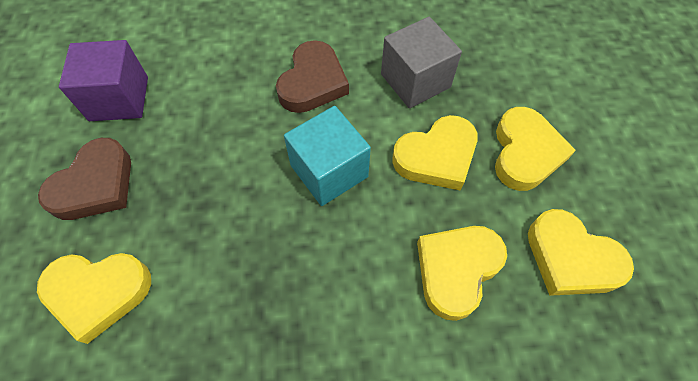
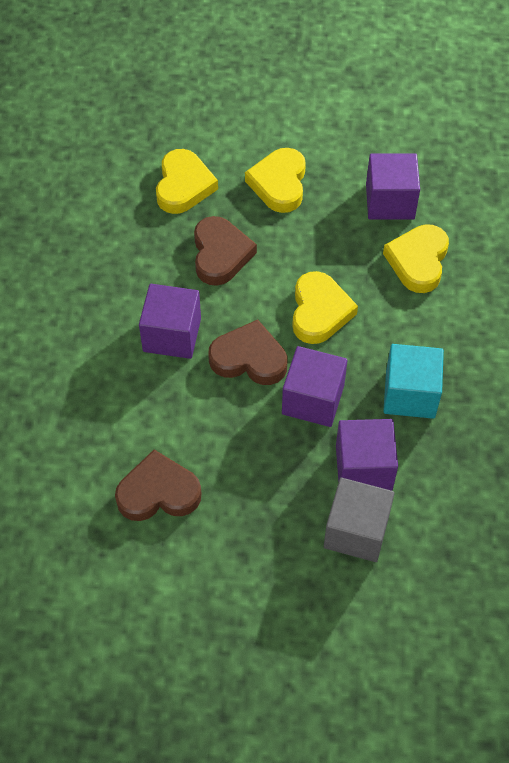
brown heart: 2 -> 3
purple cube: 1 -> 4
yellow heart: 5 -> 4

